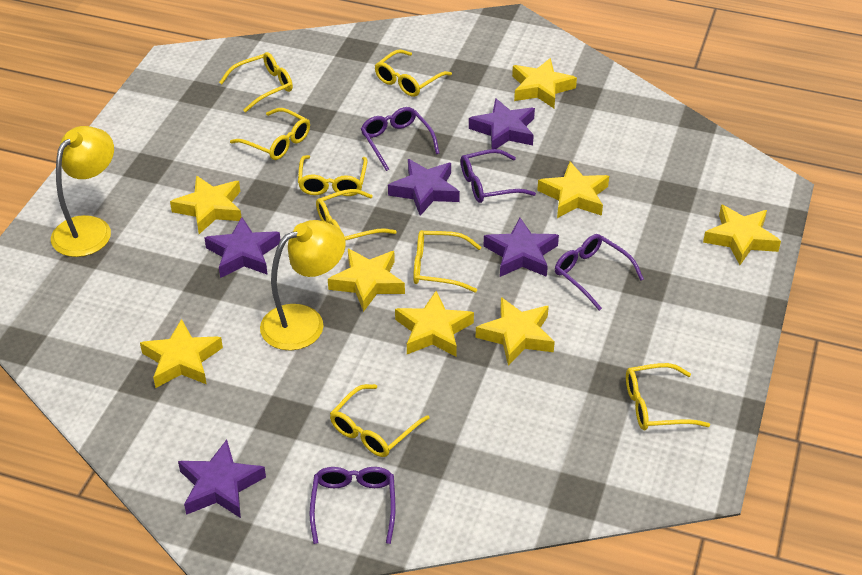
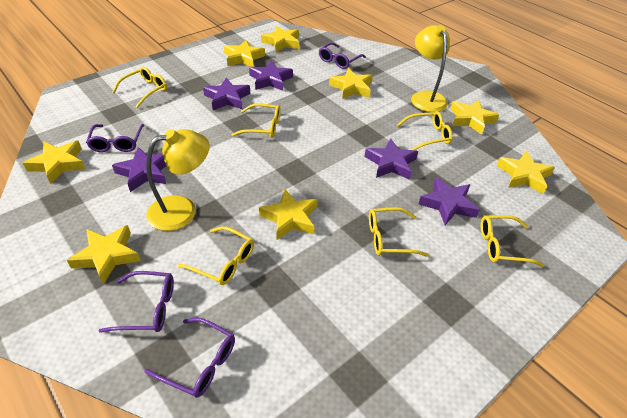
yellow glasses: 8 -> 6

